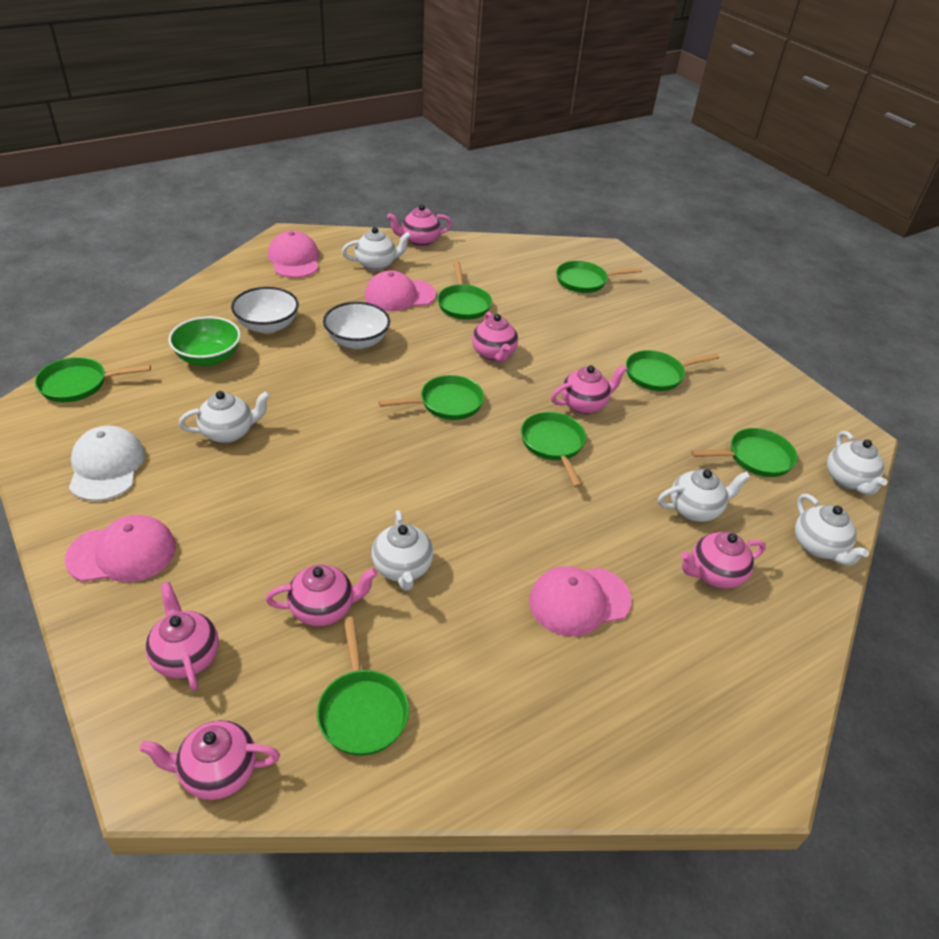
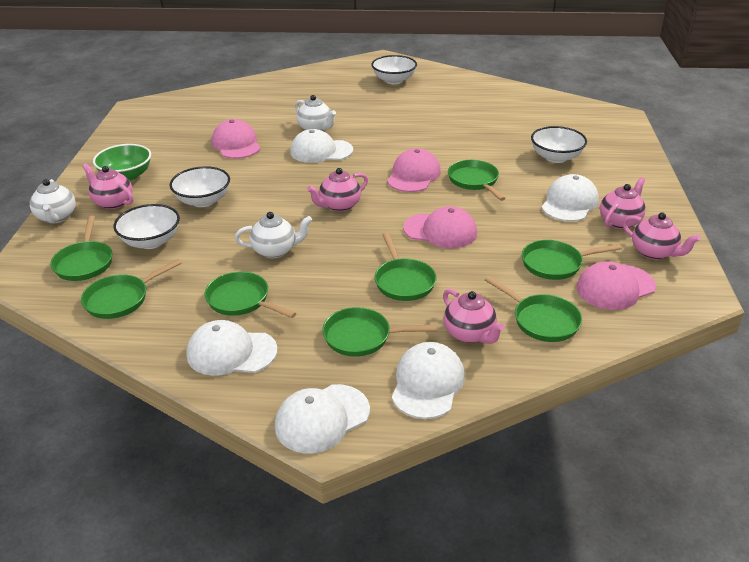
pink teapot: 7 -> 5
white bowl: 2 -> 4
white cap: 1 -> 5
white teapot: 6 -> 3

